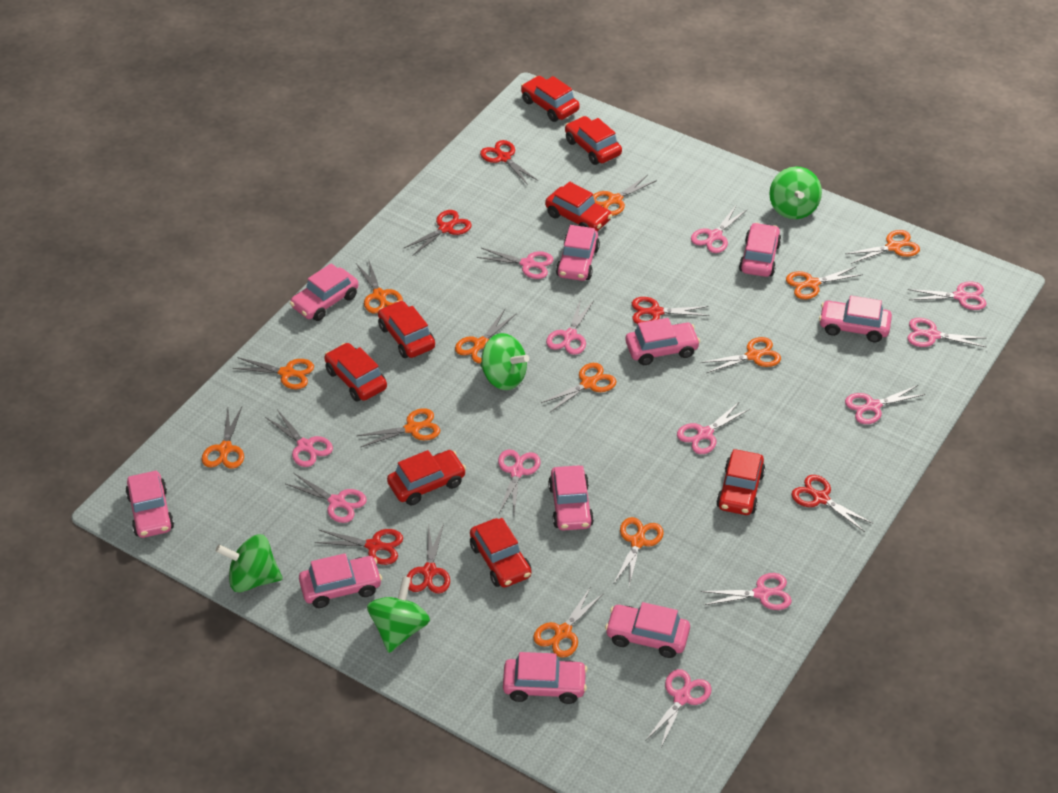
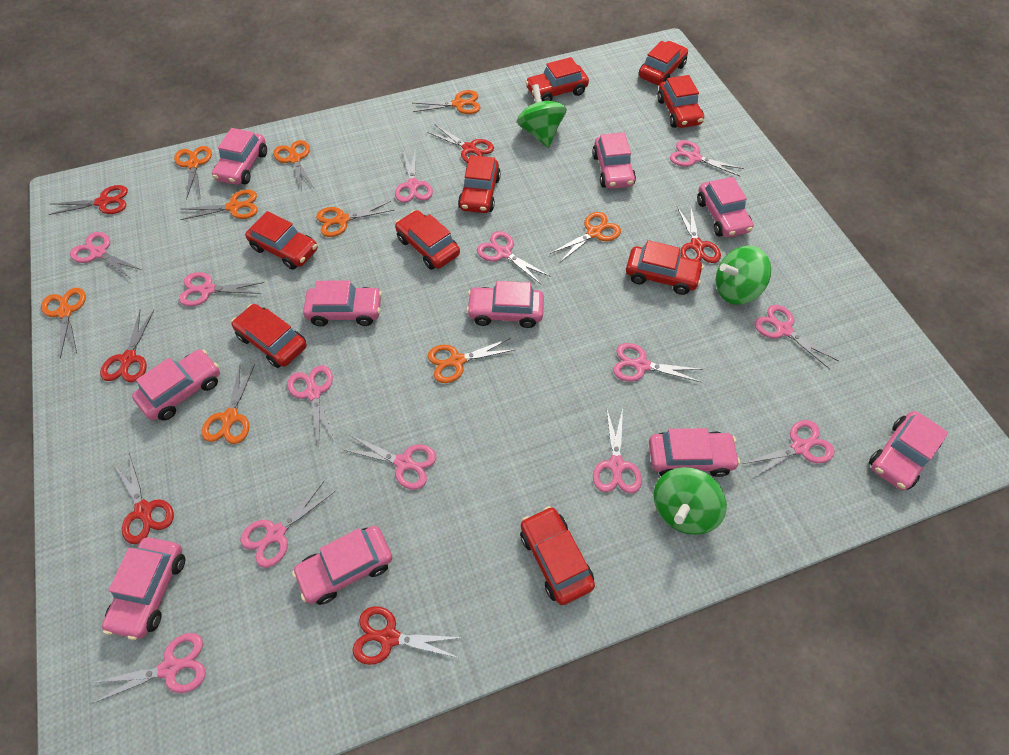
green spinning top: 4 -> 3
orange scissors: 12 -> 9
pink scissors: 12 -> 13
red car: 8 -> 9

